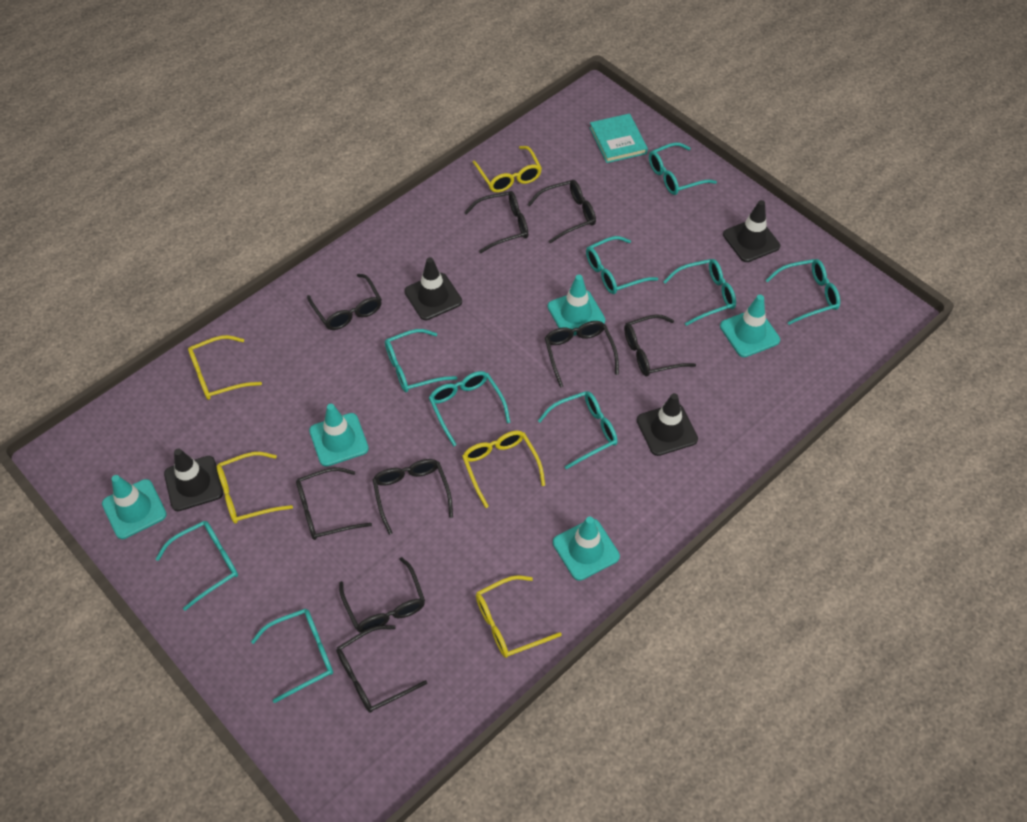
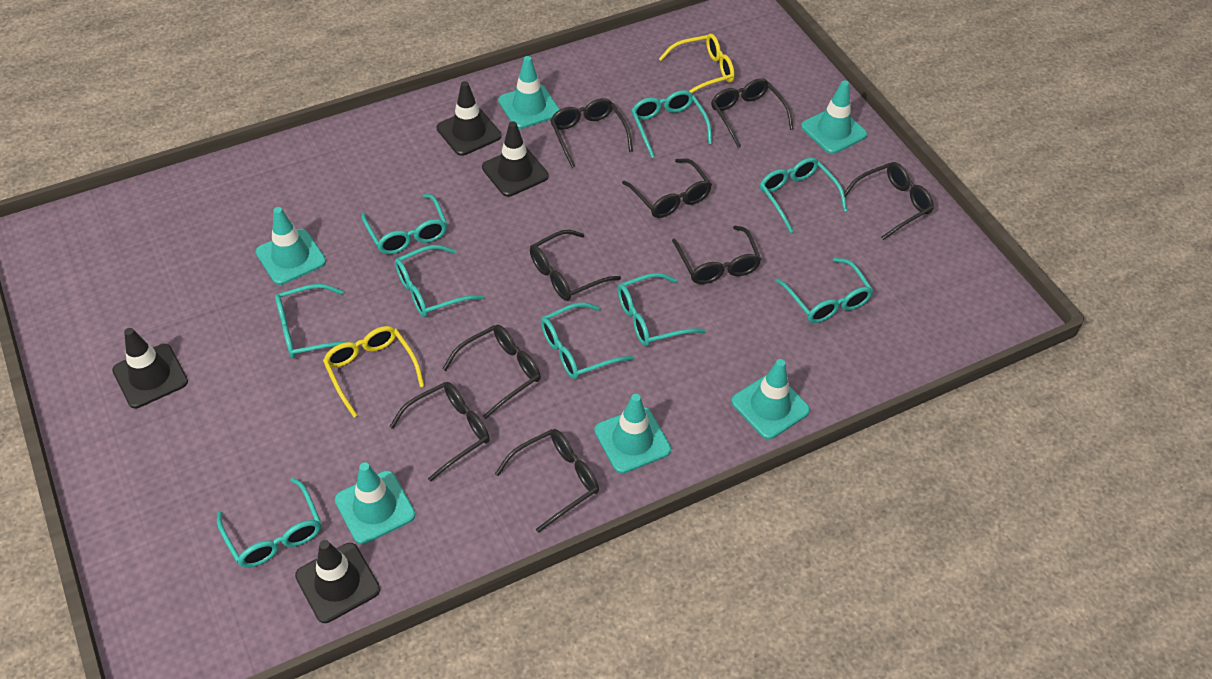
turquoise book: 1 -> 0
turquoise traffic cone: 5 -> 6
yellow glasses: 5 -> 2

